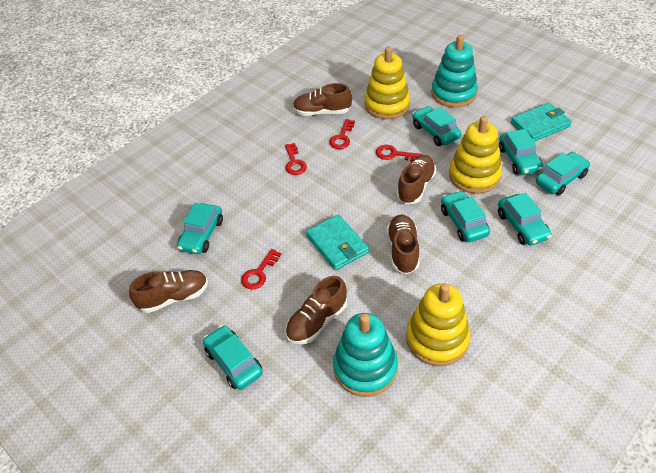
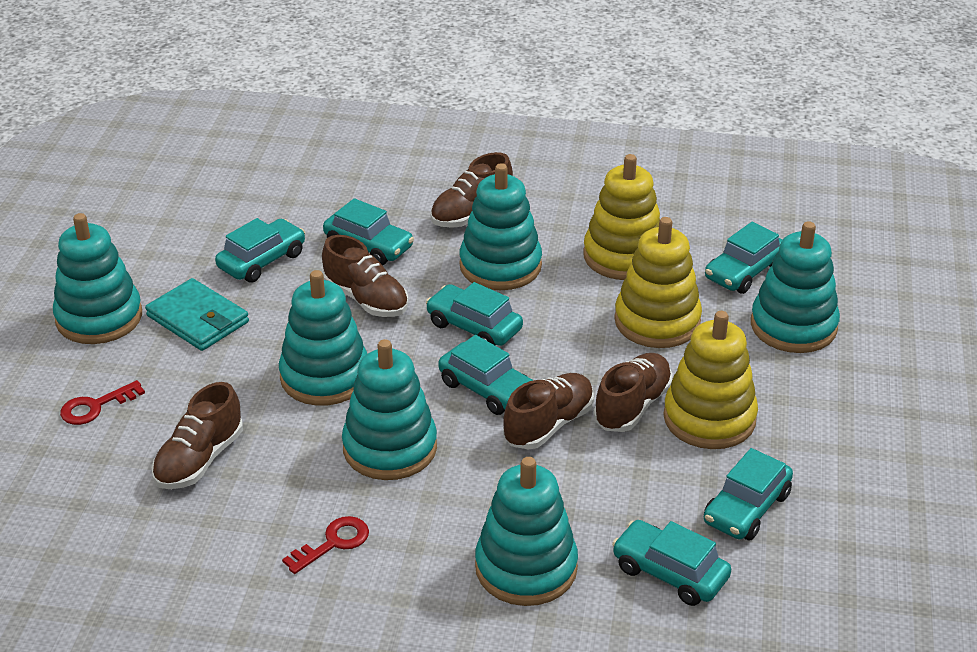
red key: 4 -> 2
turquoise stacking toy: 2 -> 6
turquoise wallet: 2 -> 1

